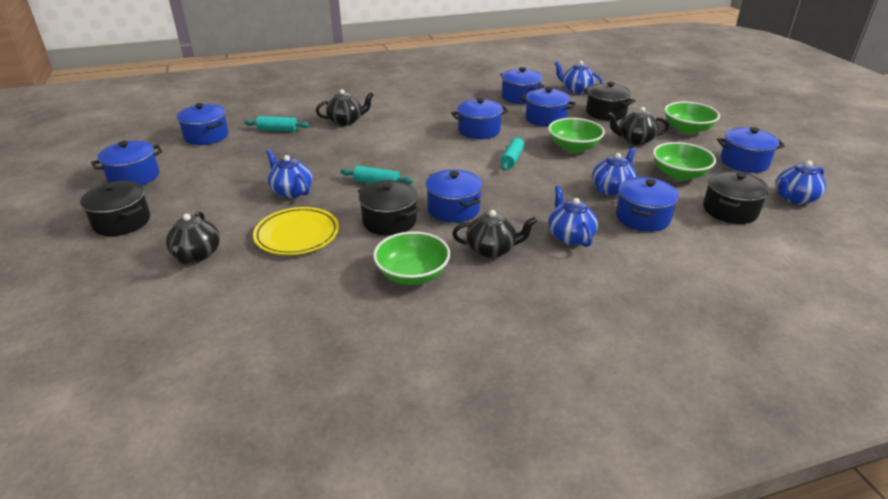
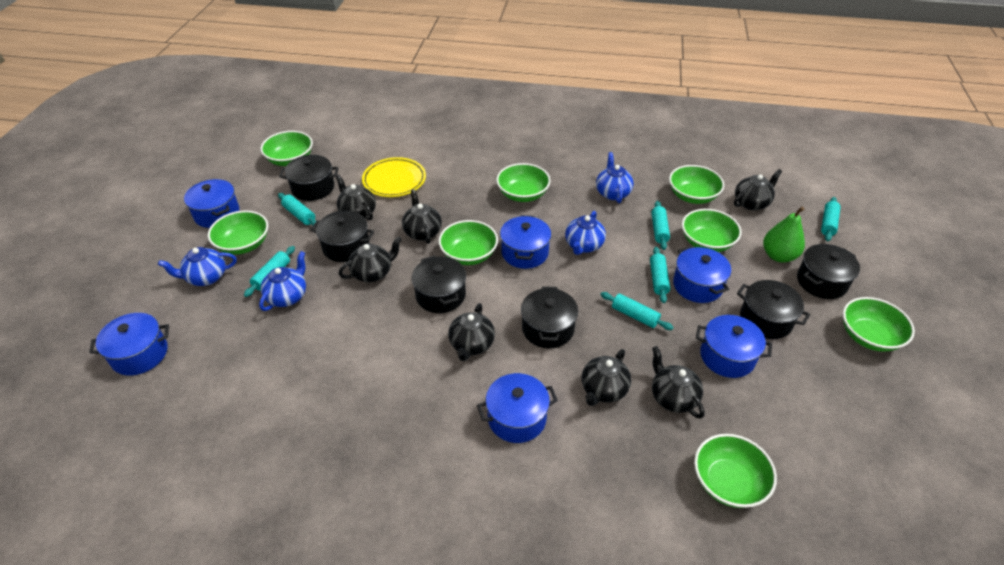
black pot: 4 -> 6
black teapot: 4 -> 7
blue pot: 8 -> 6
blue teapot: 5 -> 4
green bowl: 4 -> 8
green pear: 0 -> 1
turquoise rolling pin: 3 -> 6

